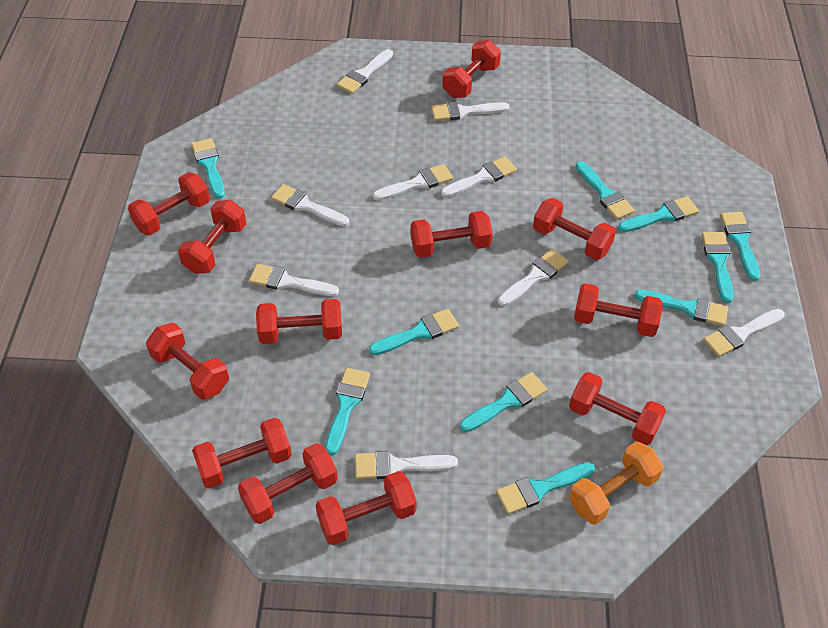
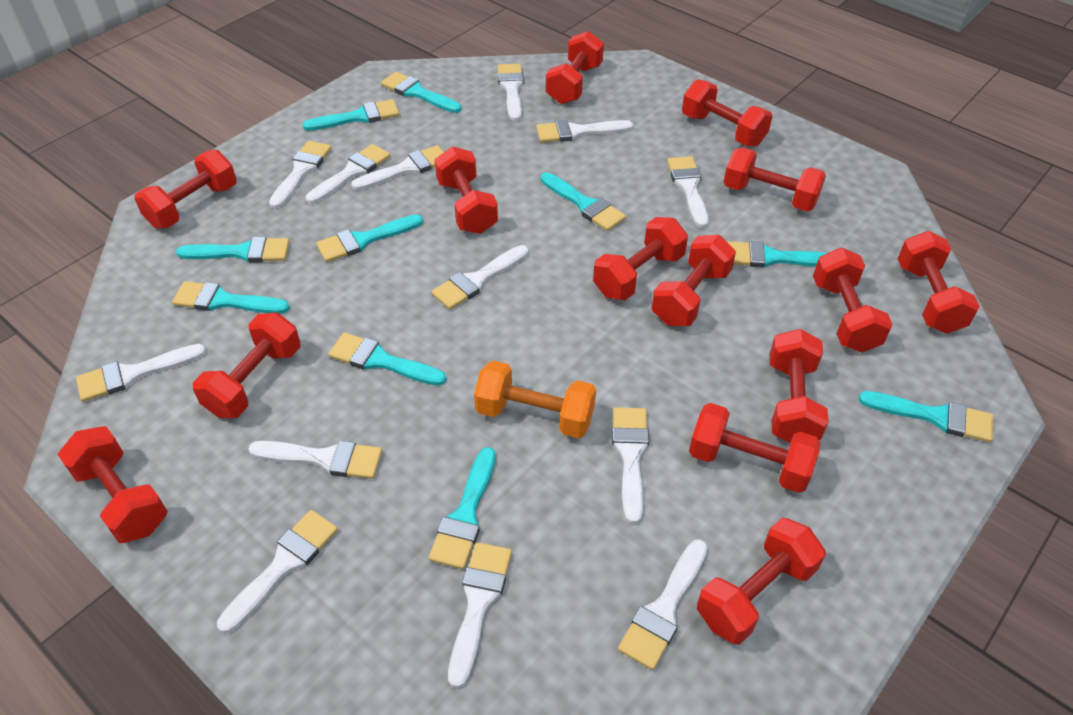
red dumbbell: 12 -> 14
white brush: 9 -> 13

